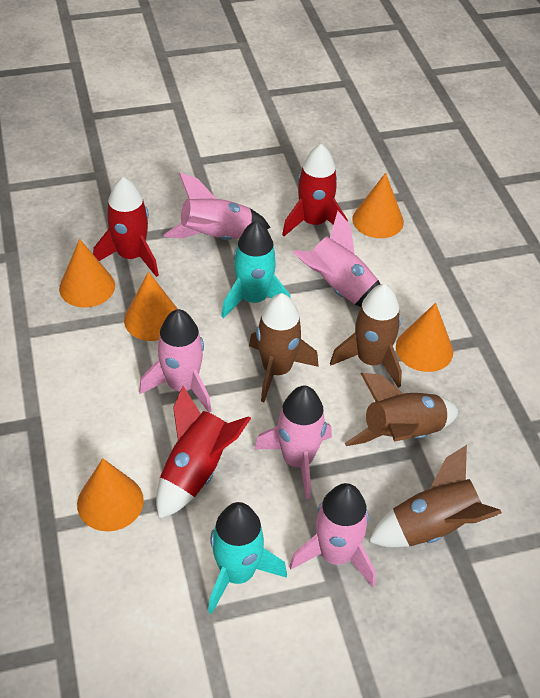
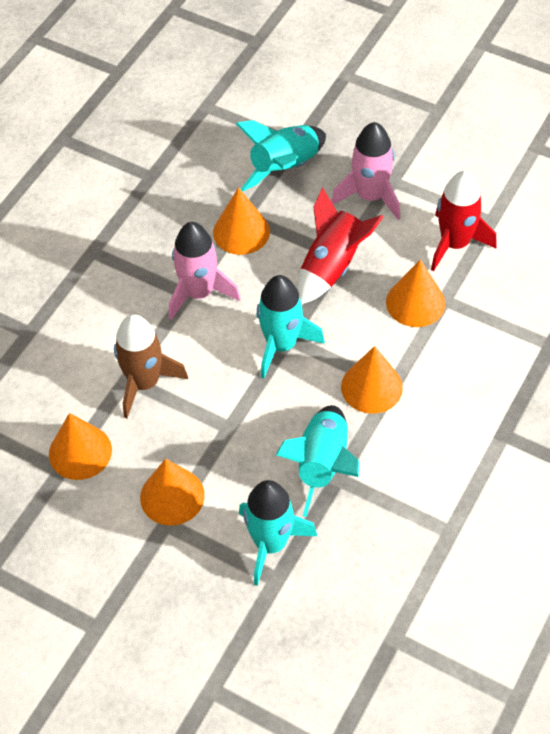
brown rocket: 4 -> 1
pink rocket: 5 -> 2
red rocket: 3 -> 2
turquoise rocket: 2 -> 4

